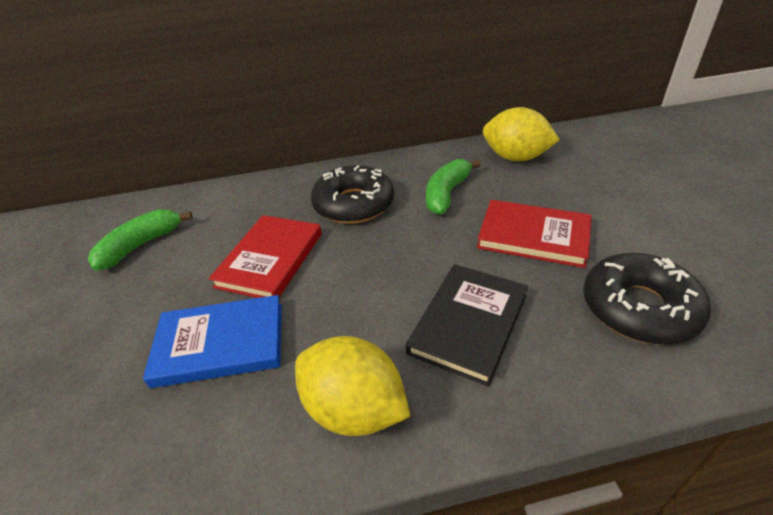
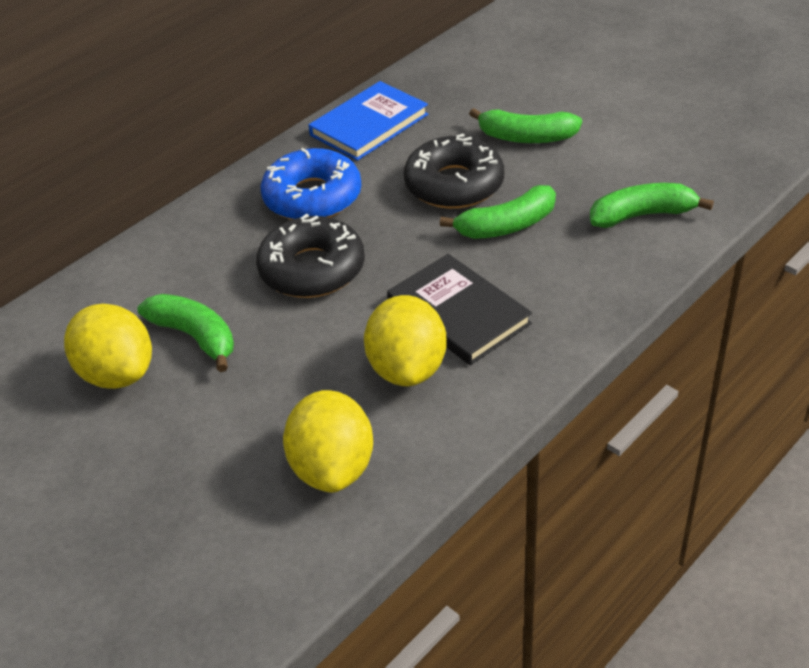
blue donut: 0 -> 1
green banana: 2 -> 4
red book: 2 -> 0
yellow lemon: 2 -> 3

